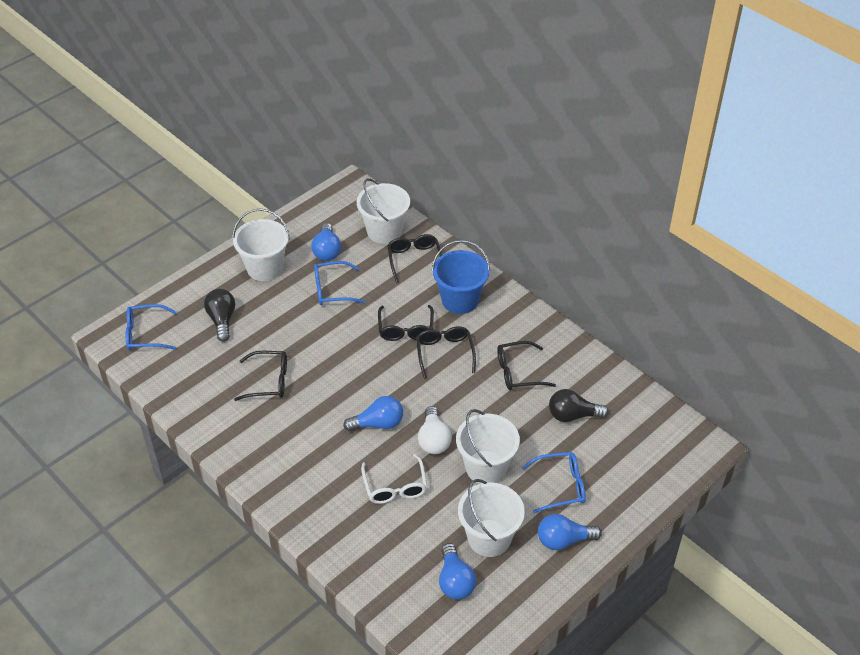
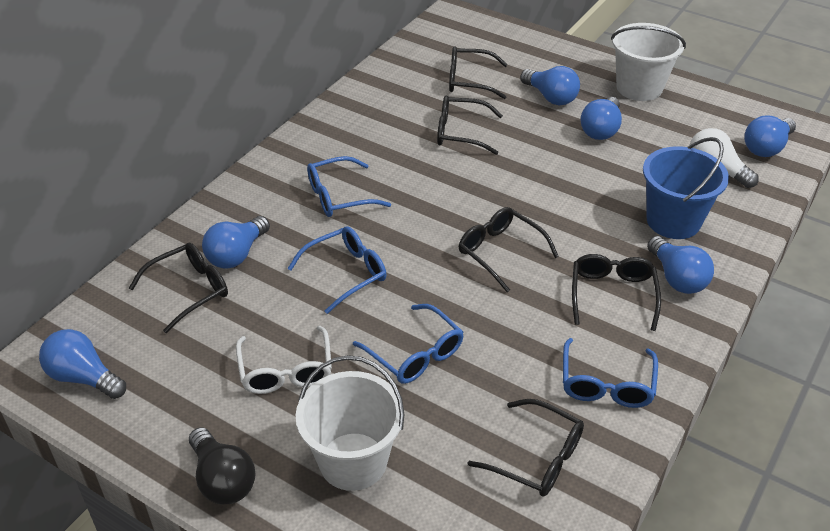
black glasses: 5 -> 6
black light bulb: 2 -> 1
blue glasses: 3 -> 4
blue light bulb: 4 -> 6
white bucket: 4 -> 2

